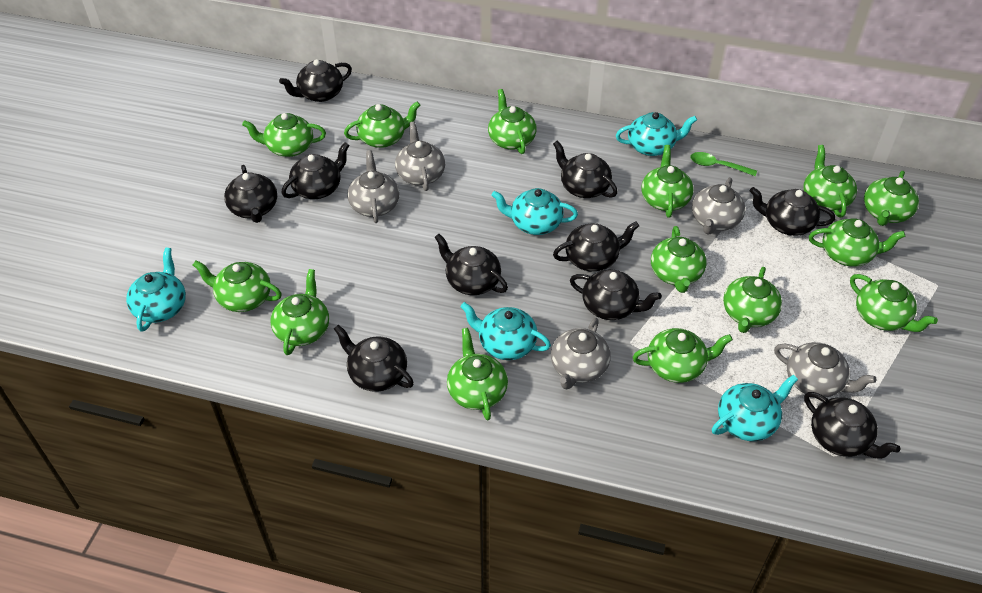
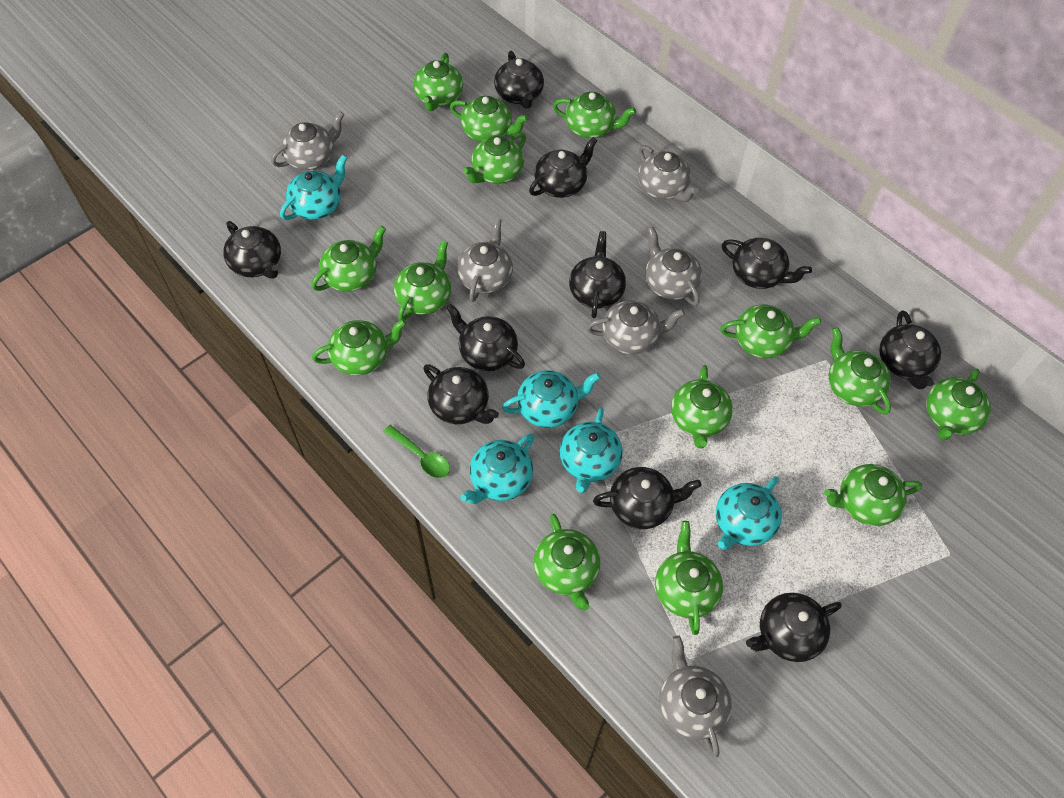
grey teapot: 5 -> 6

